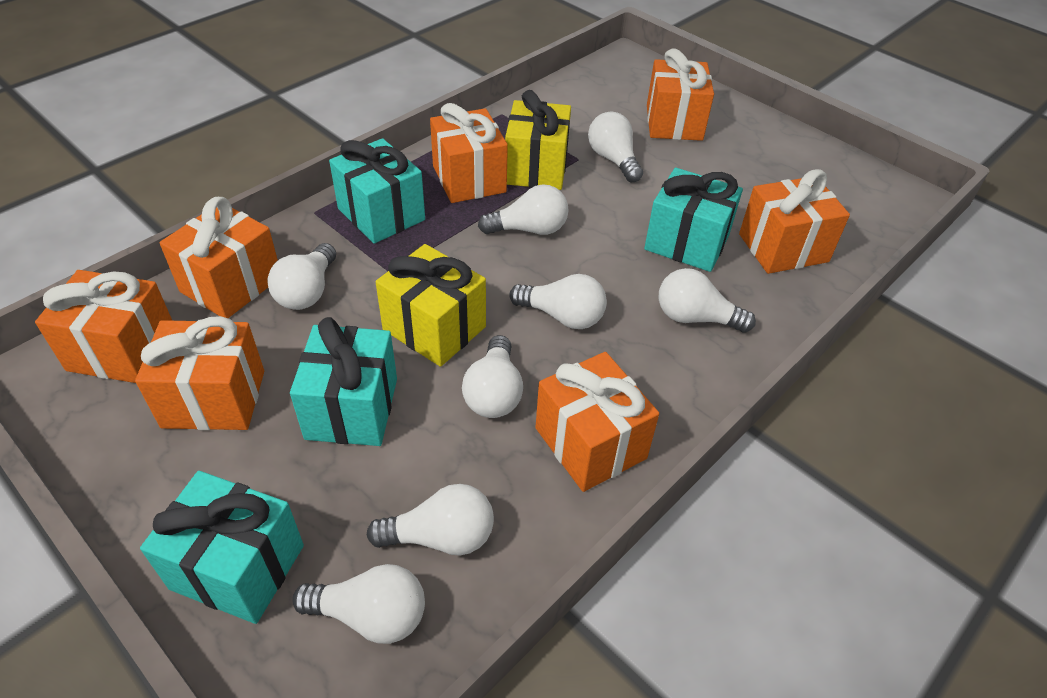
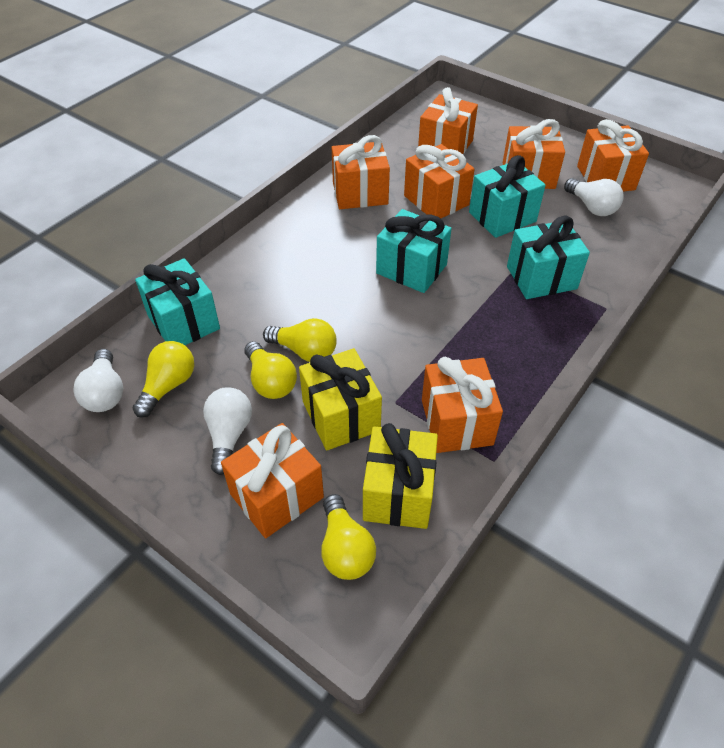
white light bulb: 8 -> 3
yellow light bulb: 0 -> 4

